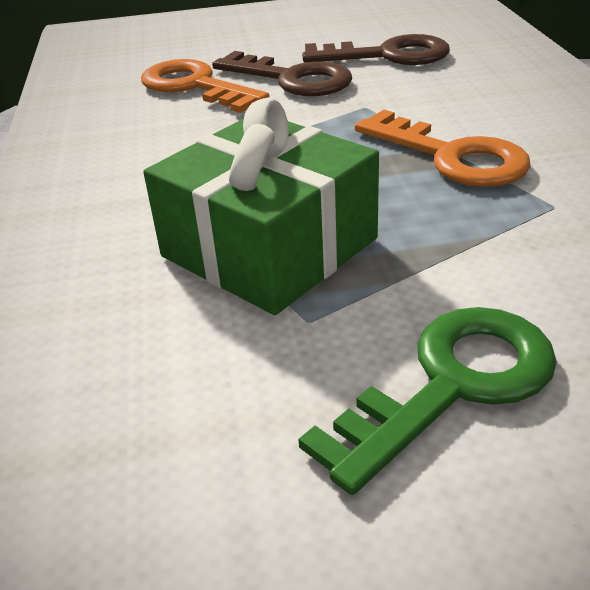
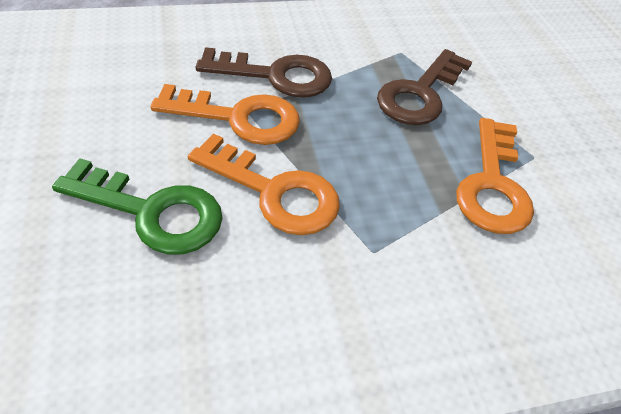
green gift: 1 -> 0
orange key: 2 -> 3

